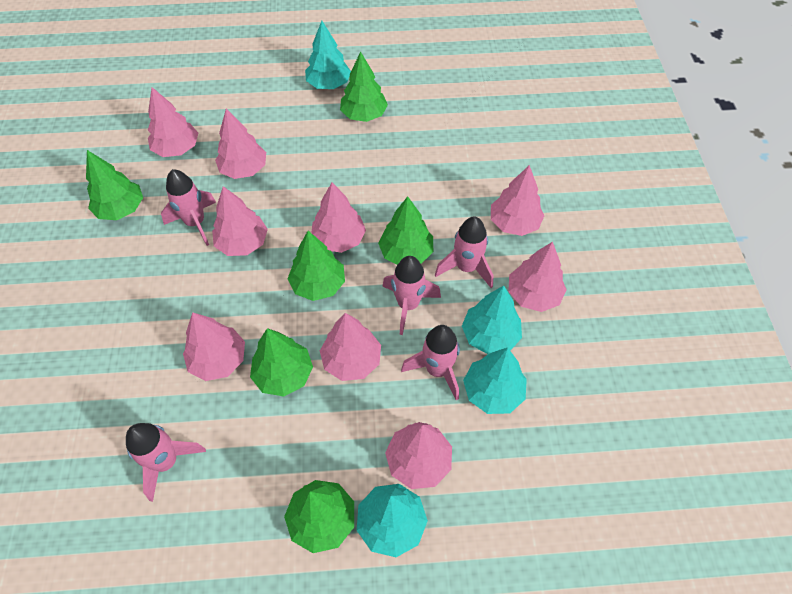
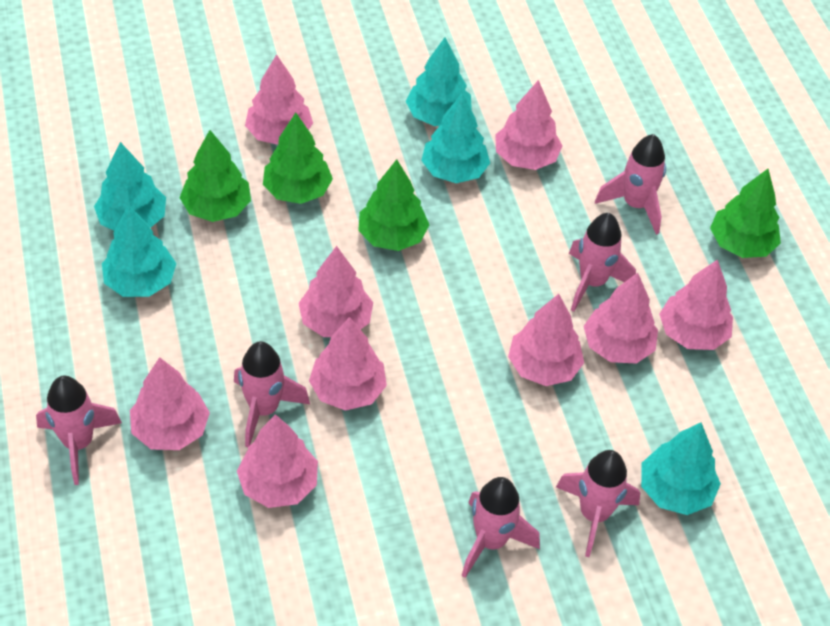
green tree: 6 -> 4
pink rocket: 5 -> 6
turquoise tree: 4 -> 5

